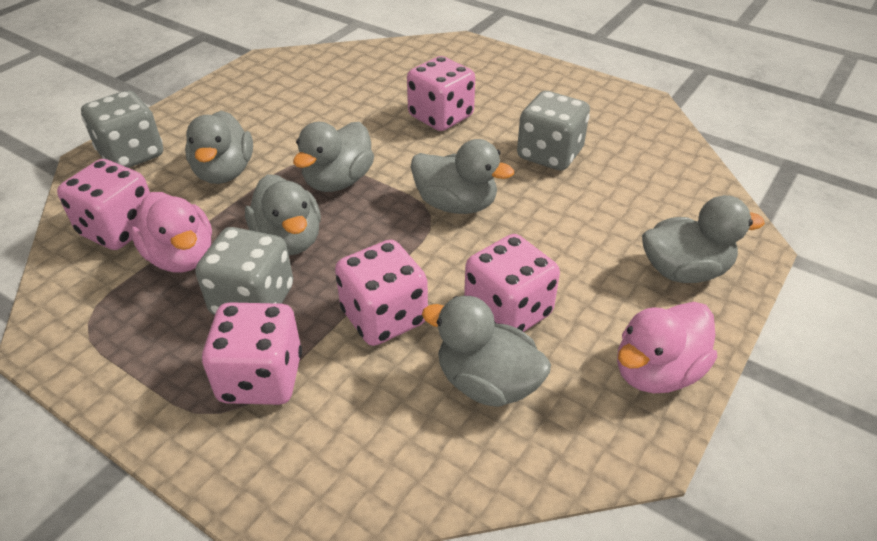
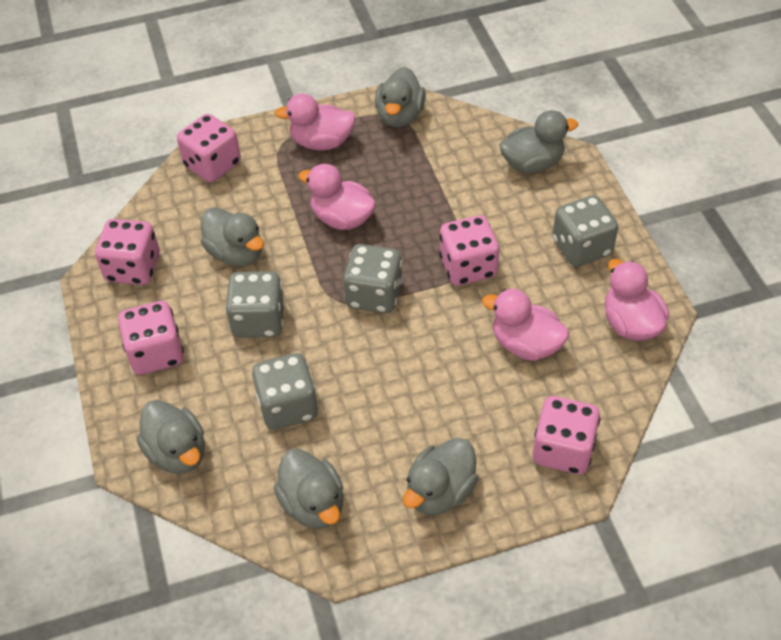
grey dice: 3 -> 4
pink duck: 2 -> 4

